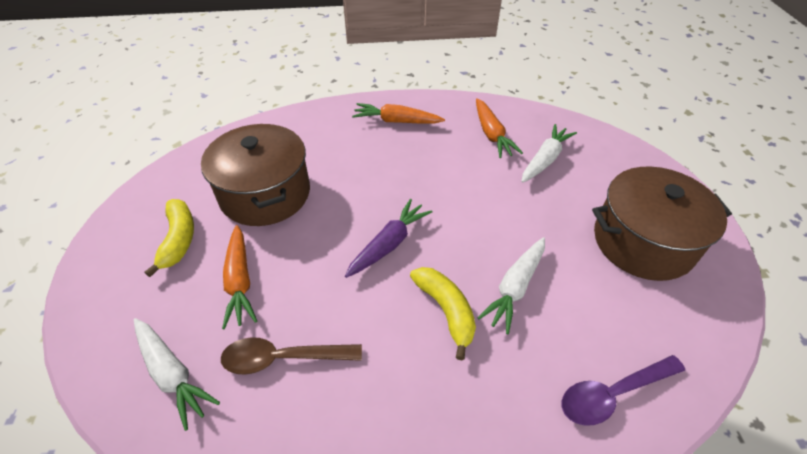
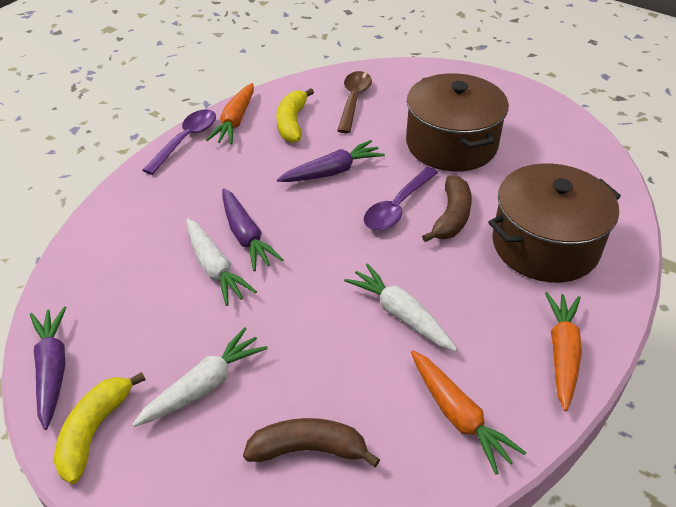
brown banana: 0 -> 2
purple carrot: 1 -> 3
purple spoon: 1 -> 2

